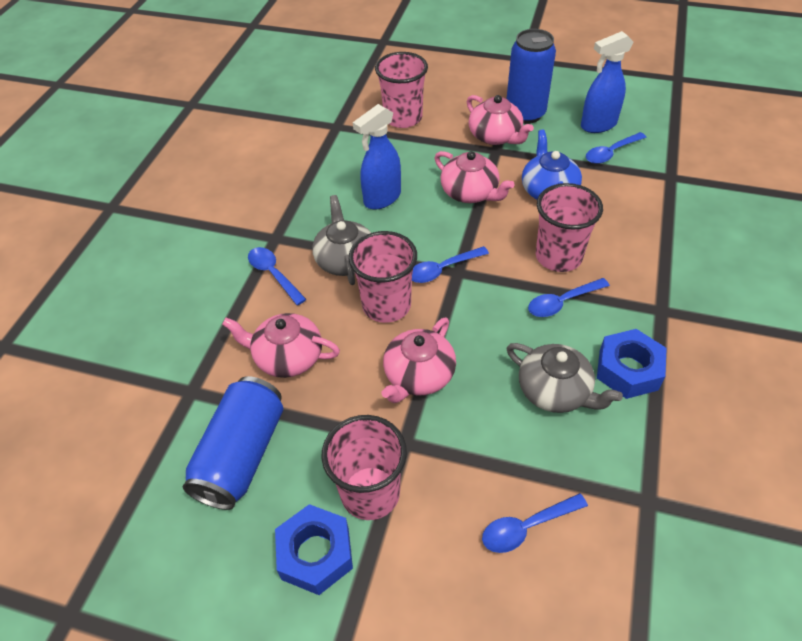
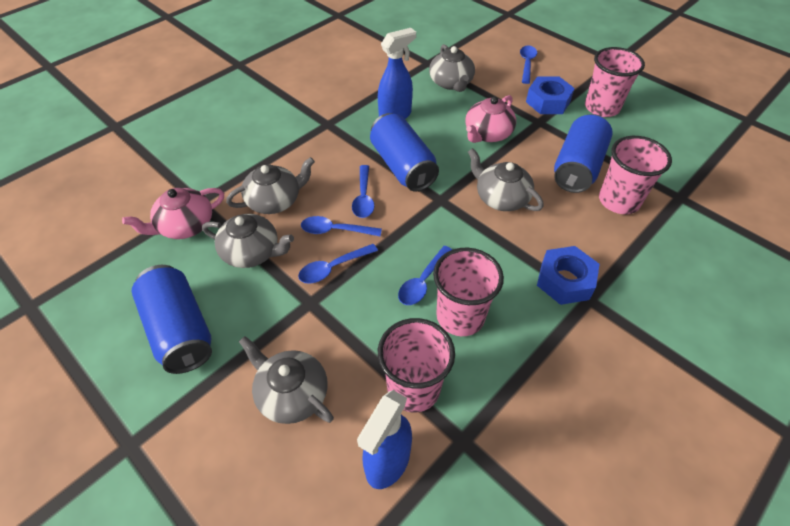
blue can: 2 -> 3
blue teapot: 1 -> 0
grey teapot: 2 -> 5
pink teapot: 4 -> 2

